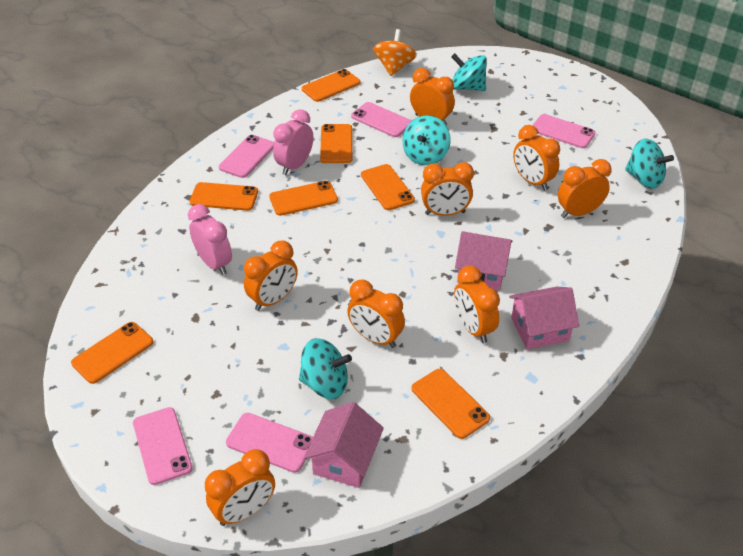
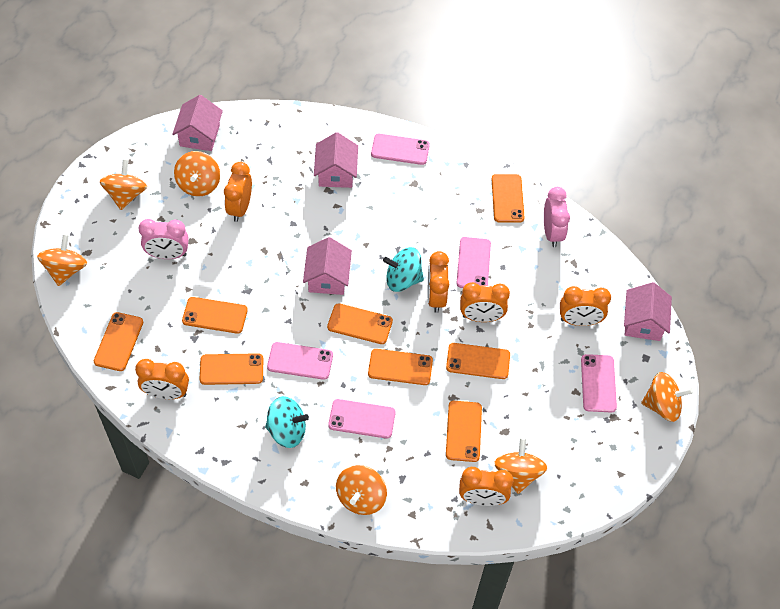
orange clock: 8 -> 6
orange phone: 7 -> 8
orange spinning top: 1 -> 6
pink house: 3 -> 4
turquoise spinning top: 4 -> 2

